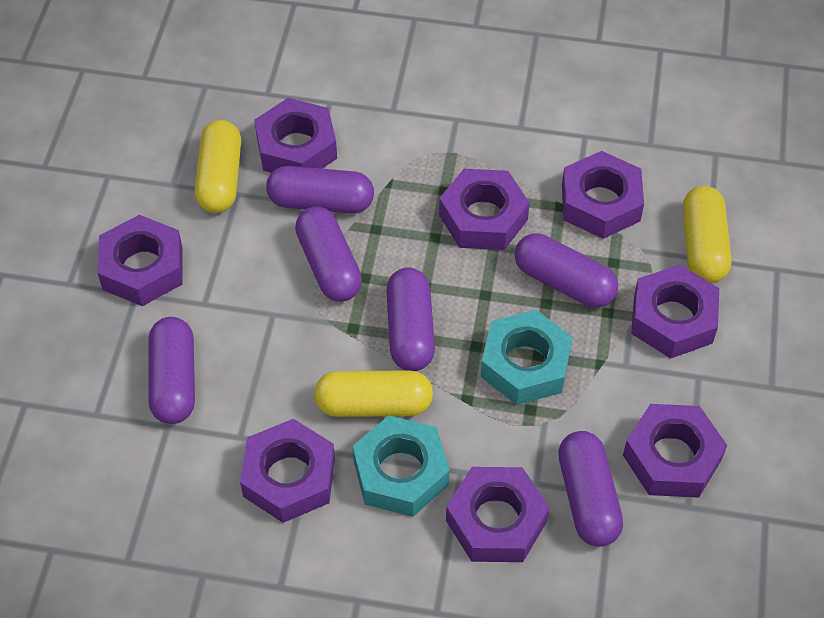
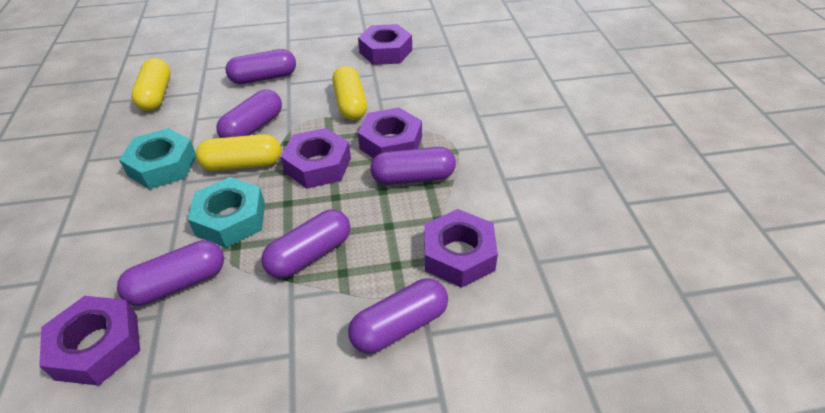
purple nut: 8 -> 5

